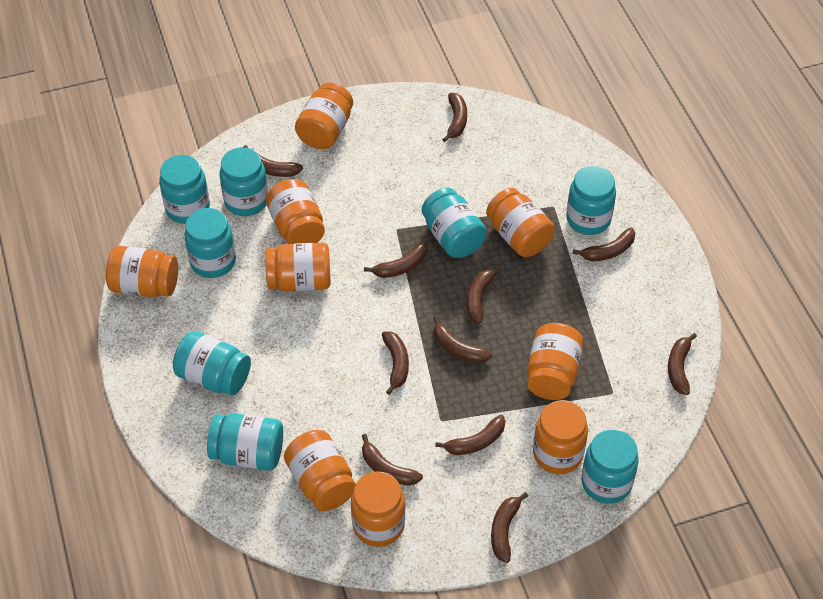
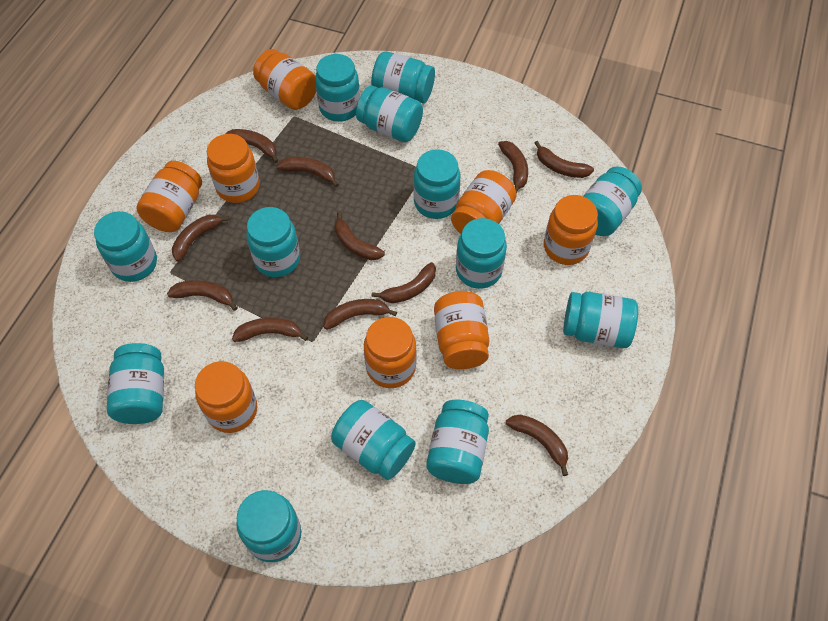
orange jar: 9 -> 8
turquoise jar: 8 -> 13

